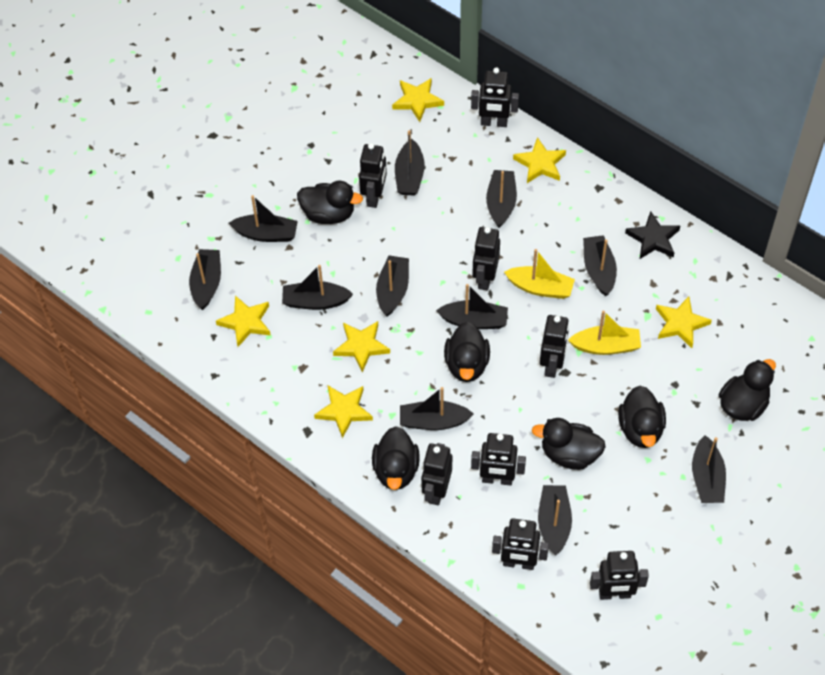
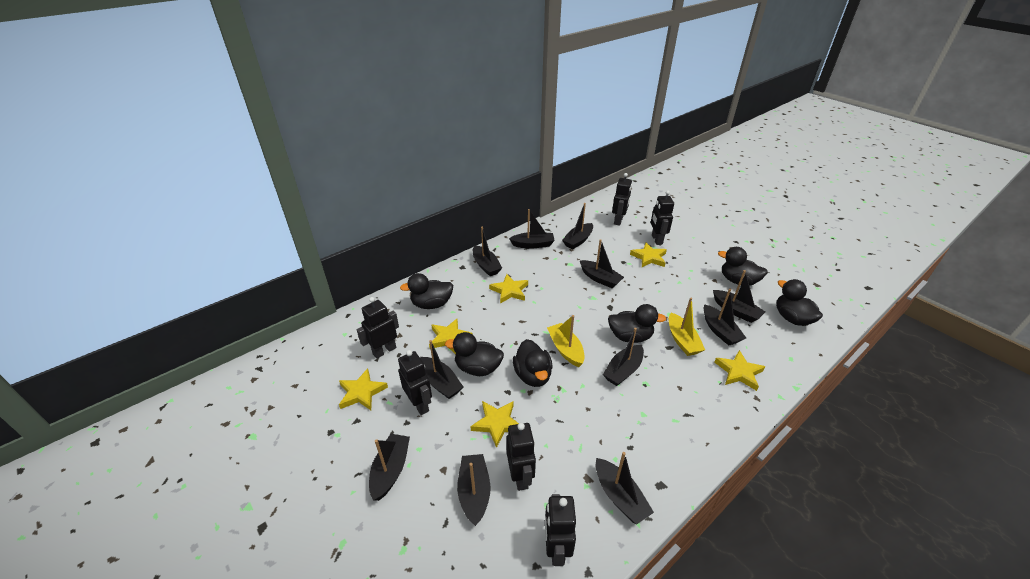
black robot: 8 -> 6
black star: 1 -> 0

